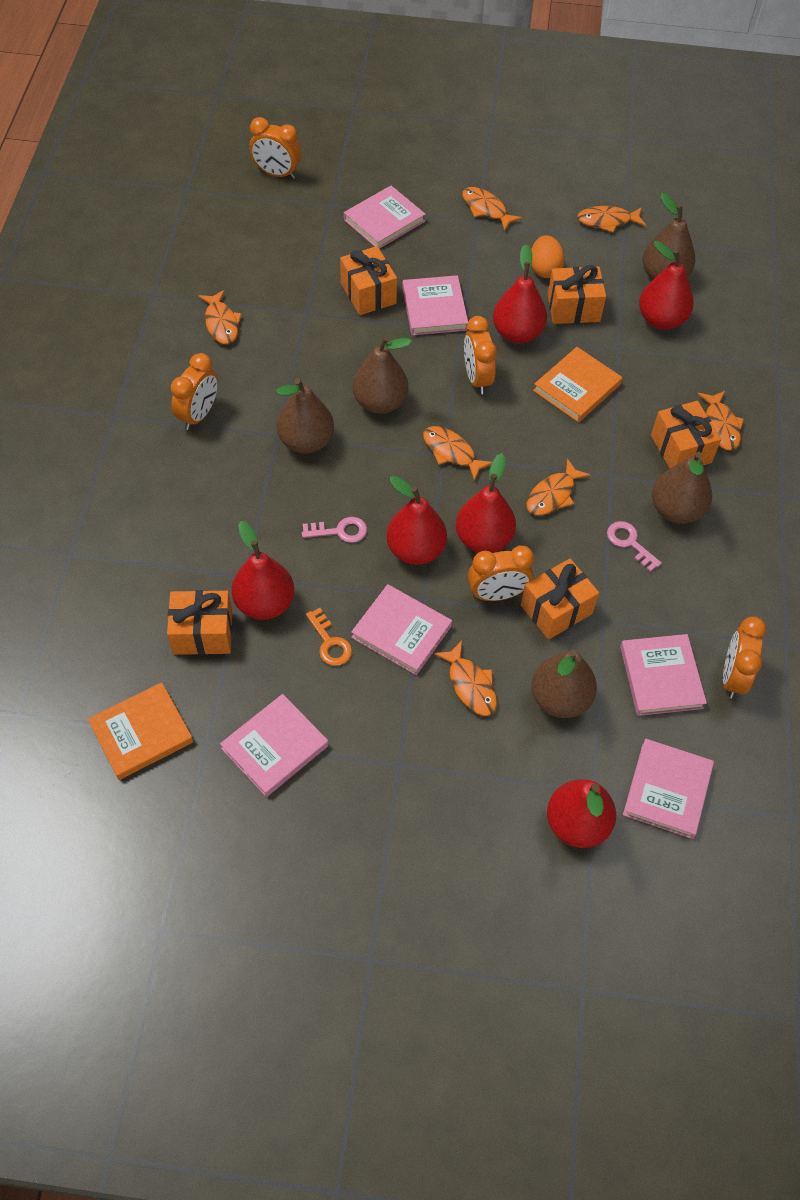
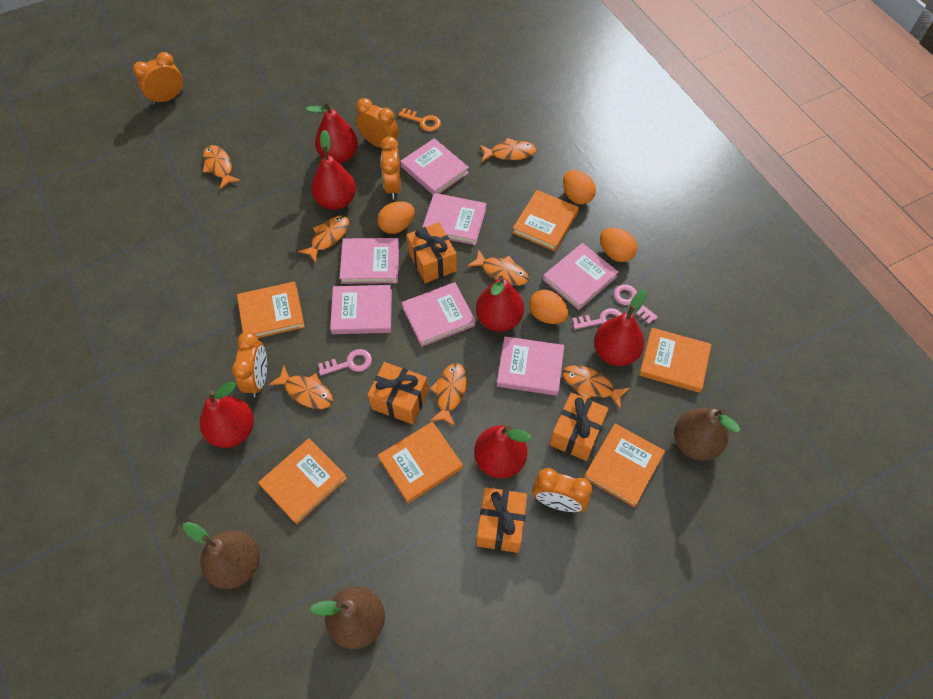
brown pear: 5 -> 3
orange book: 2 -> 6
orange egg: 1 -> 4
orange gift: 5 -> 4
pink book: 6 -> 7
pink key: 2 -> 3

